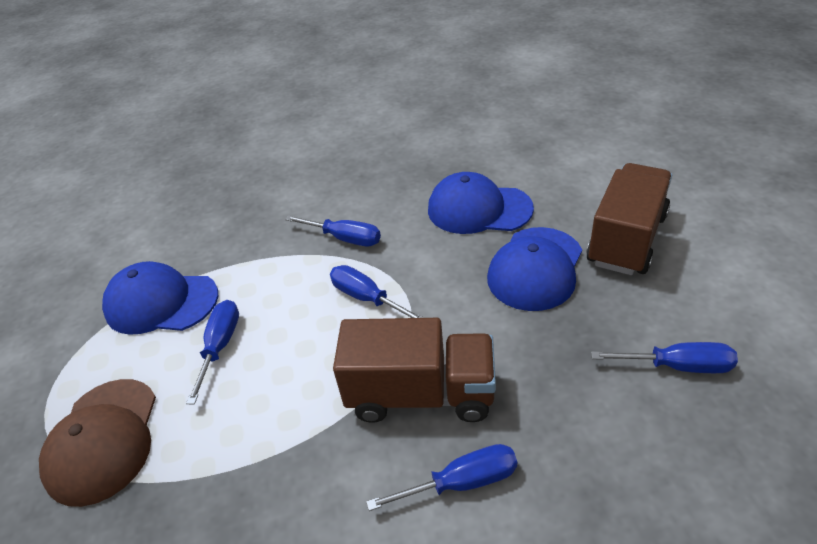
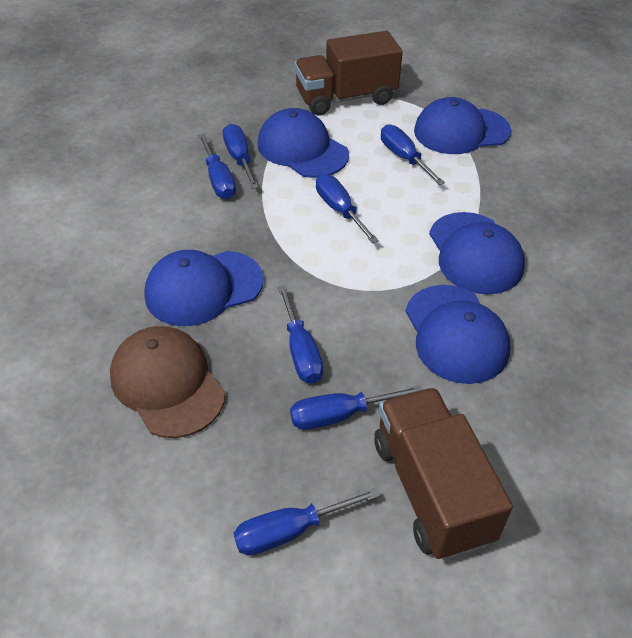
blue cap: 3 -> 5
blue screwdriver: 5 -> 7

